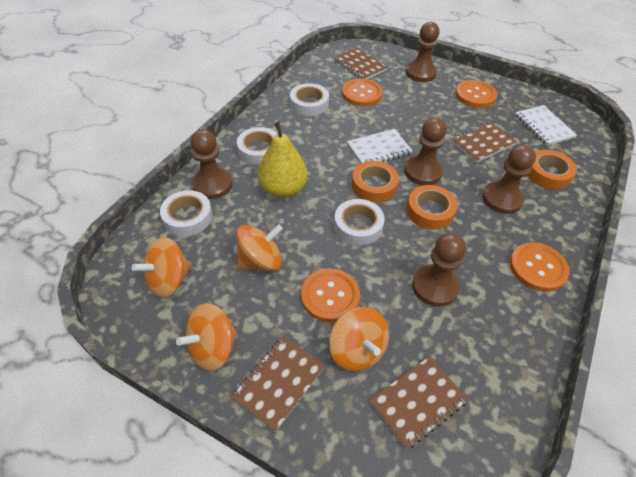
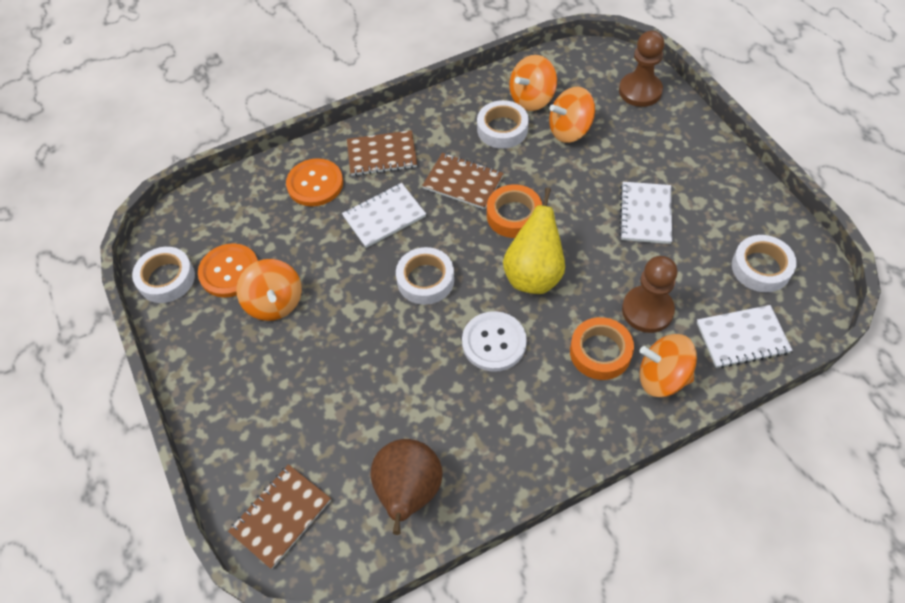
brown notebook: 4 -> 3
brown pawn: 5 -> 2
brown pear: 0 -> 1
orange button: 4 -> 2
orange tape: 3 -> 2
white button: 0 -> 1
white notebook: 2 -> 3

